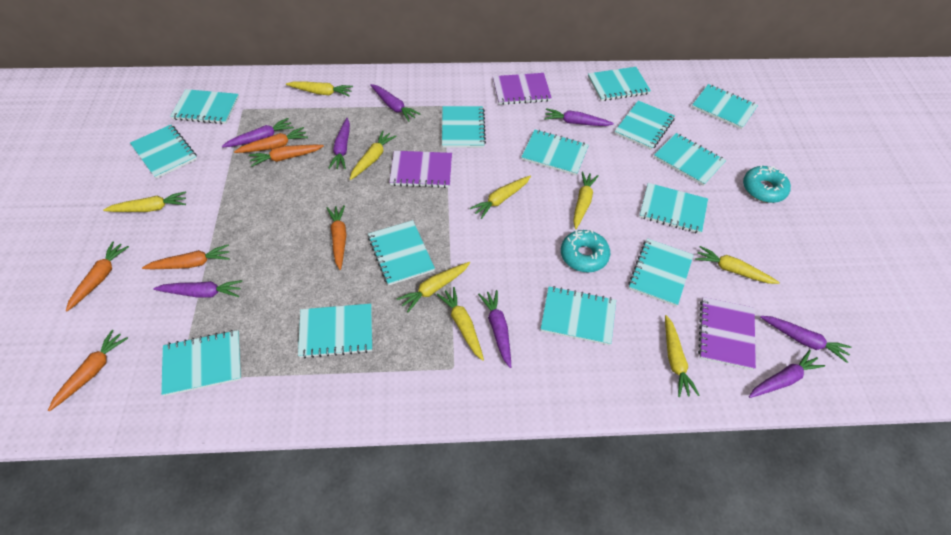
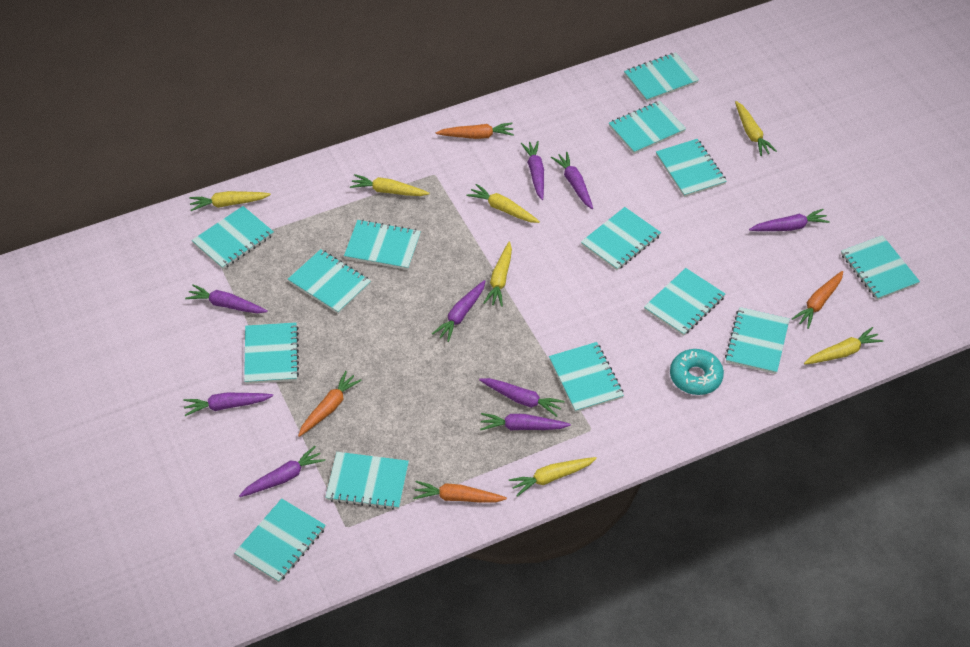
orange carrot: 6 -> 4
purple carrot: 8 -> 9
purple notebook: 3 -> 0
turquoise donut: 2 -> 1
yellow carrot: 9 -> 7

